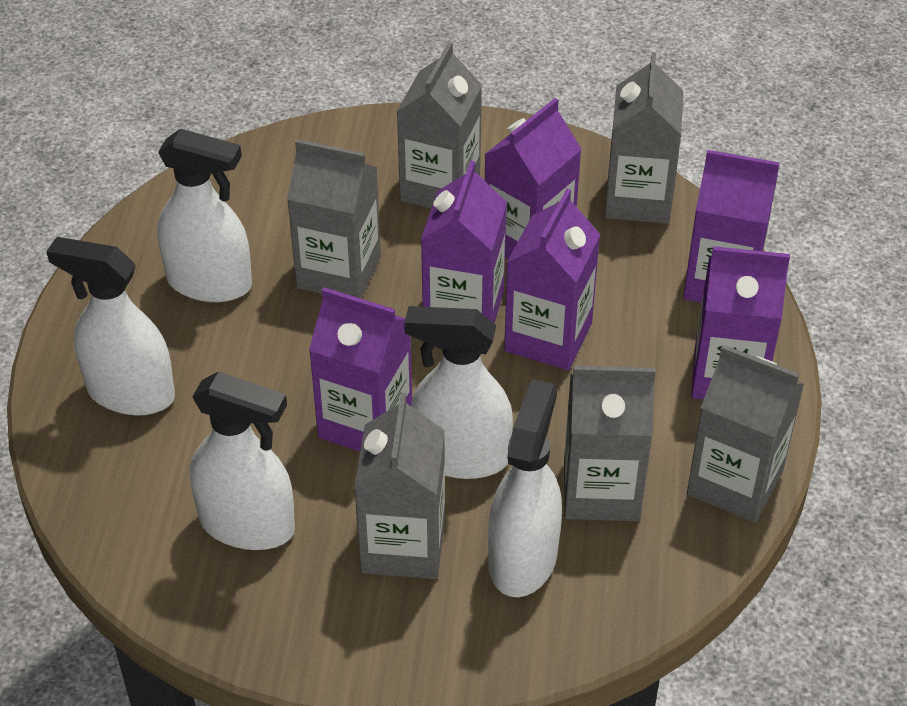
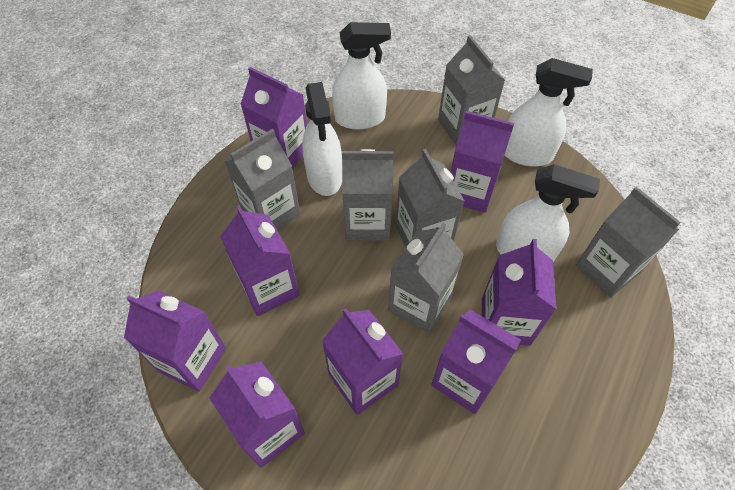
purple carton: 6 -> 8
white spray bottle: 5 -> 4

